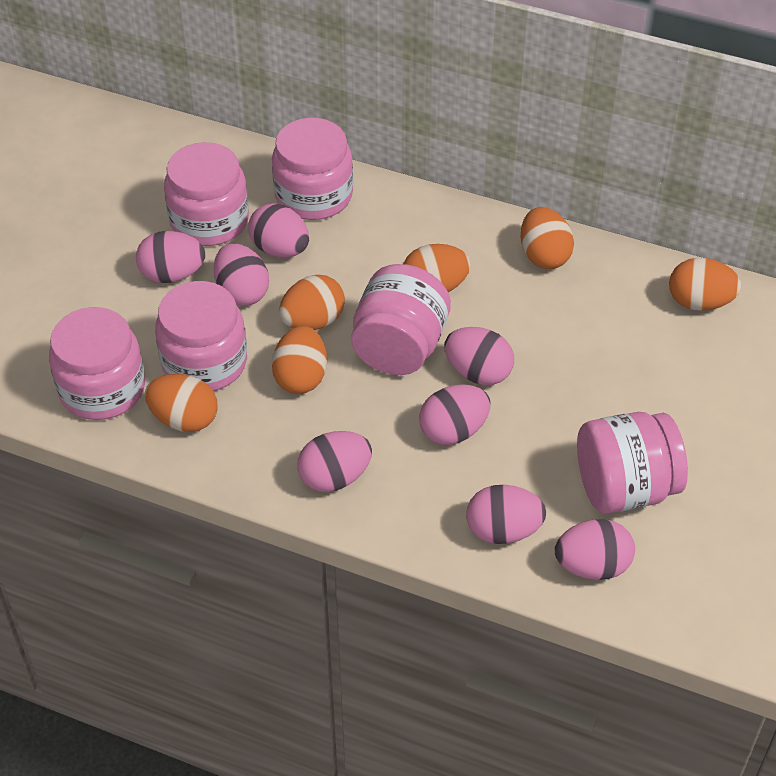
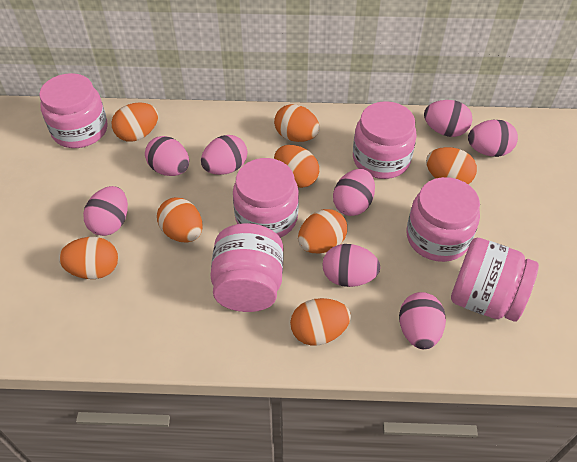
orange egg: 6 -> 8

